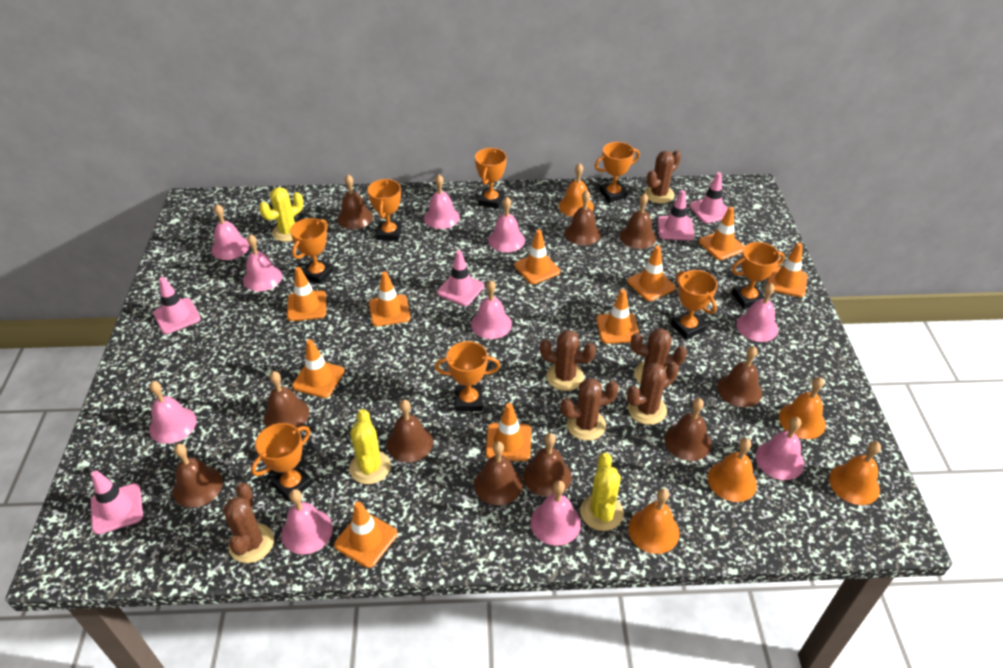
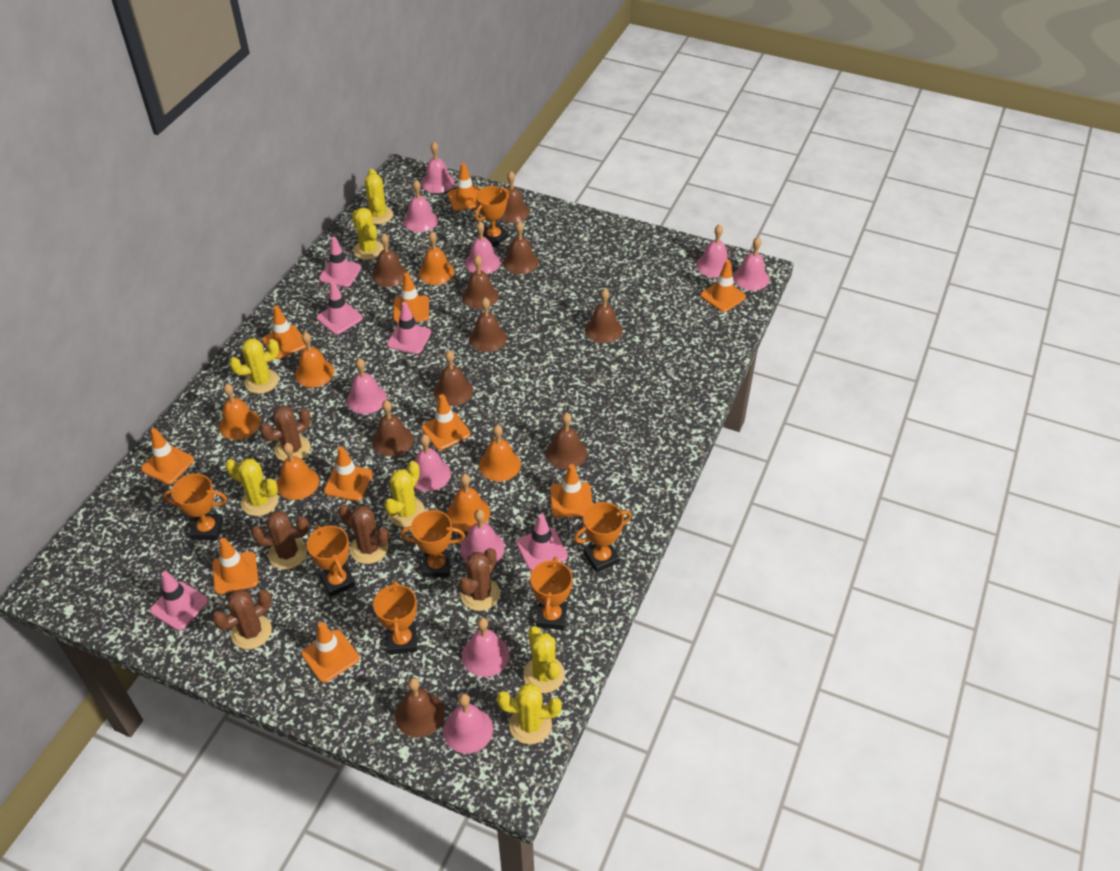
brown cactus: 6 -> 5
orange bell: 5 -> 6
orange trophy: 8 -> 7
yellow cactus: 3 -> 7

